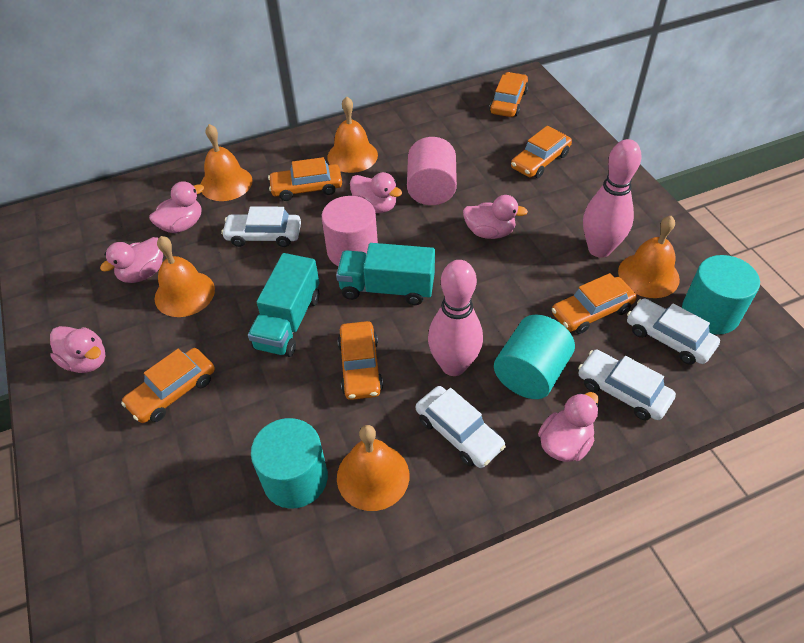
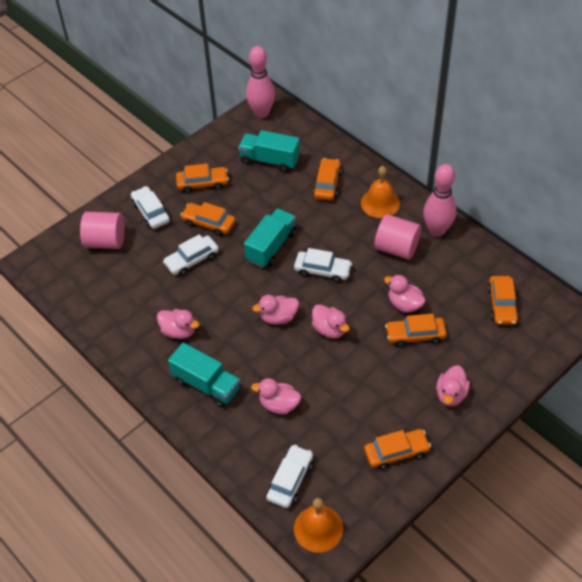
orange bell: 5 -> 2
turquoise cylinder: 3 -> 0
turquoise truck: 2 -> 3

